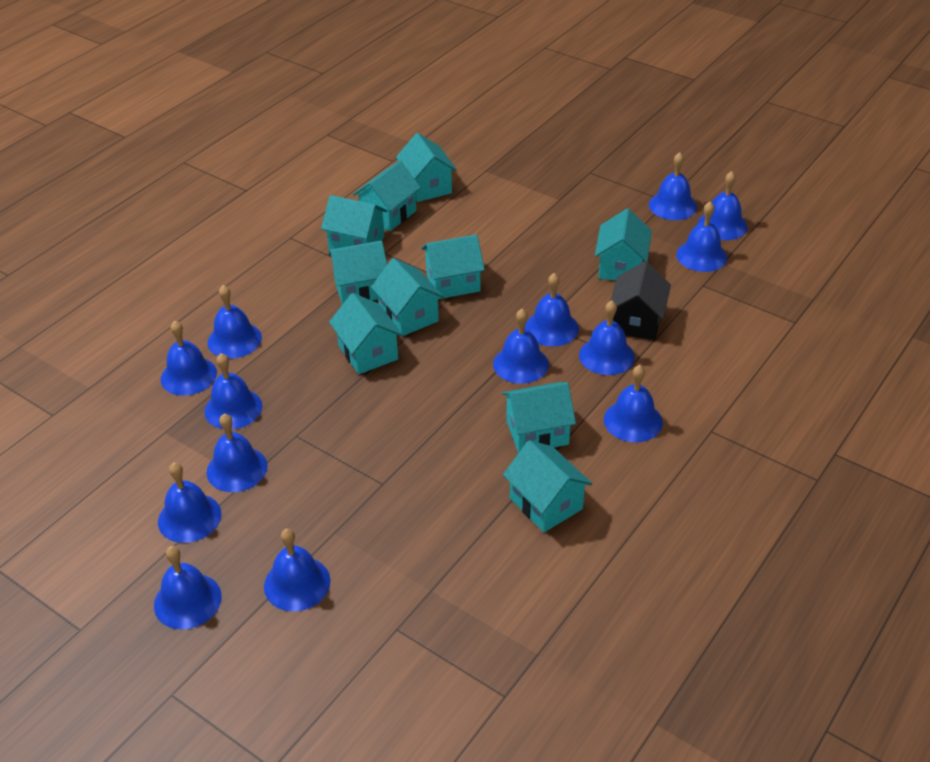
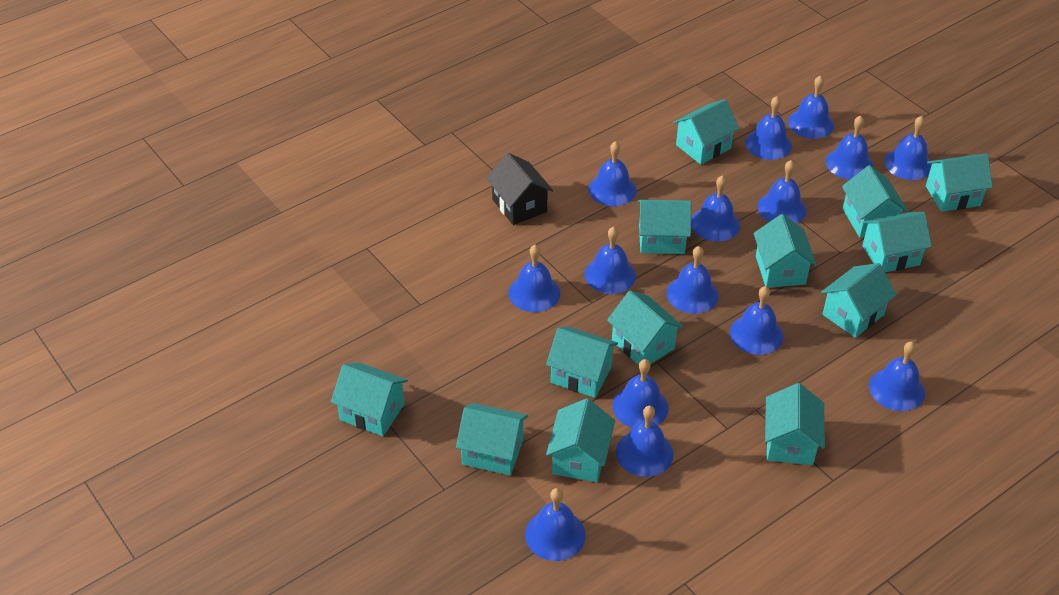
blue bell: 14 -> 15
turquoise house: 10 -> 13

